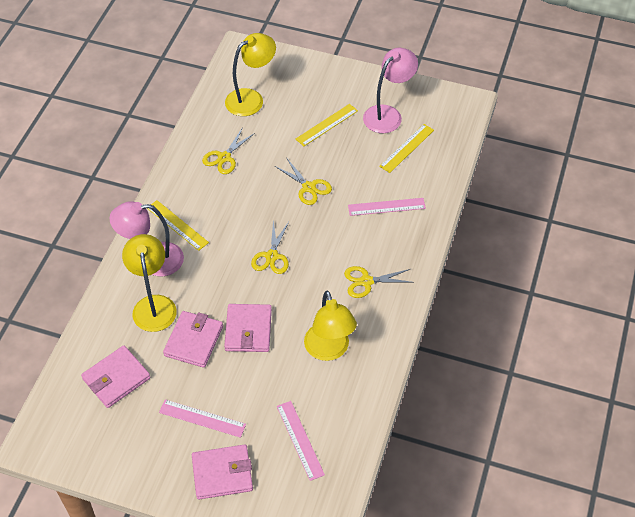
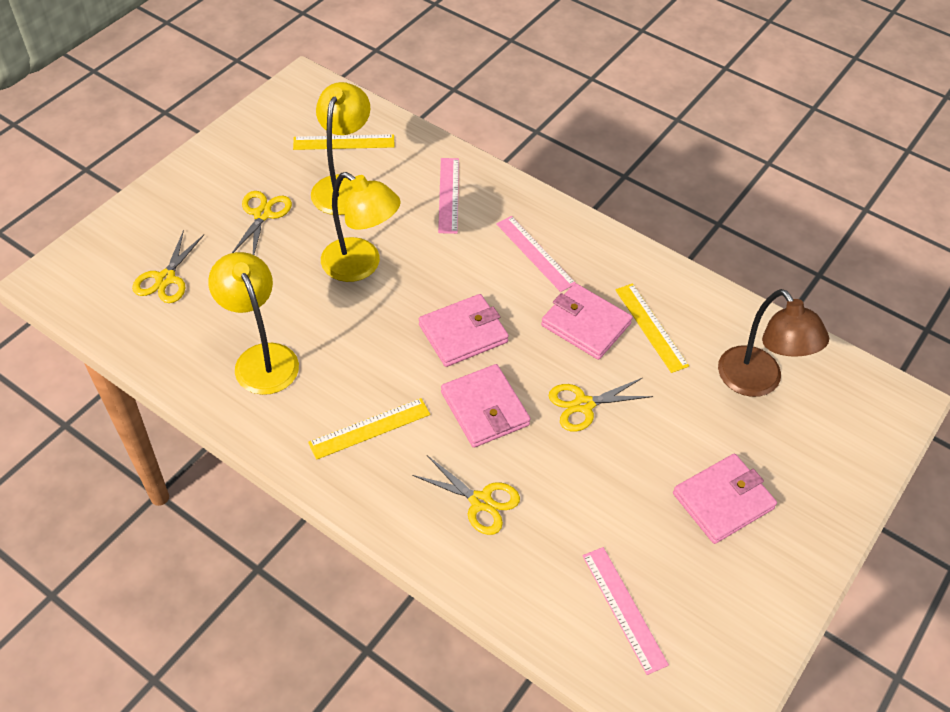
brown lamp: 0 -> 1
pink lamp: 2 -> 0

